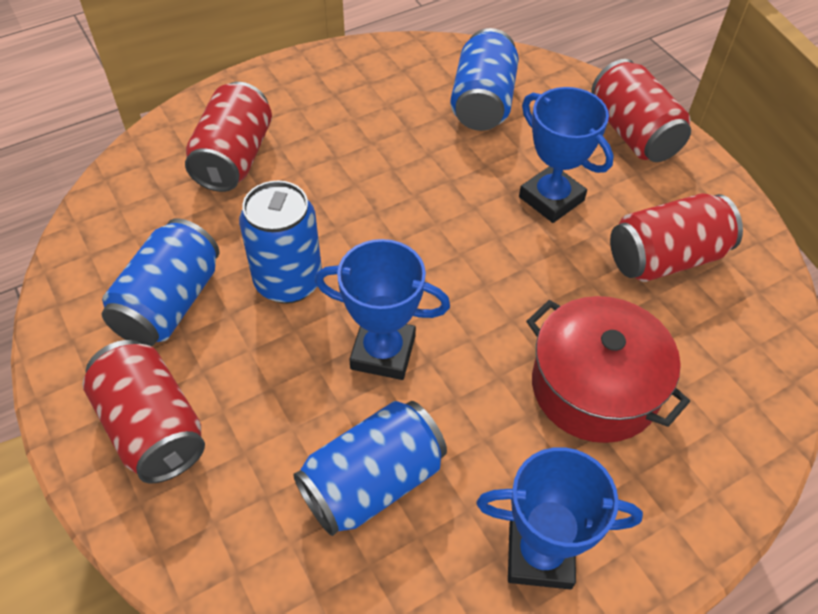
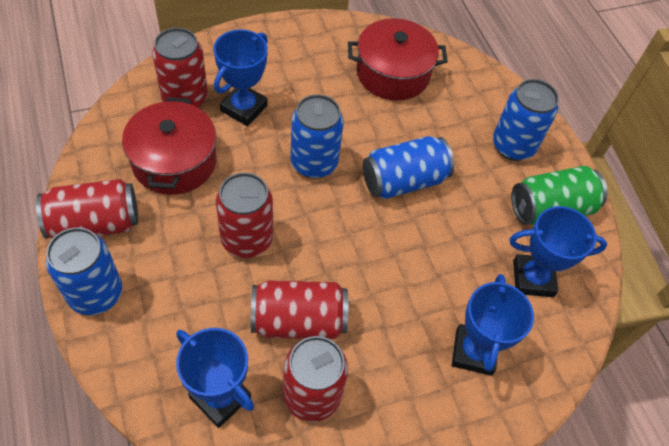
blue trophy: 3 -> 4
green can: 0 -> 1
red can: 4 -> 5
red pot: 1 -> 2

